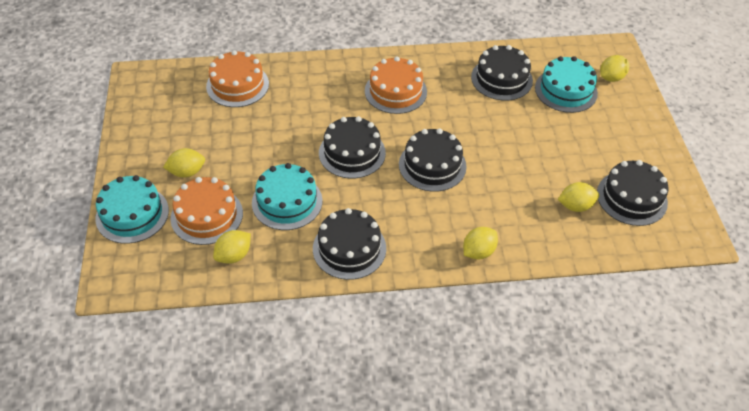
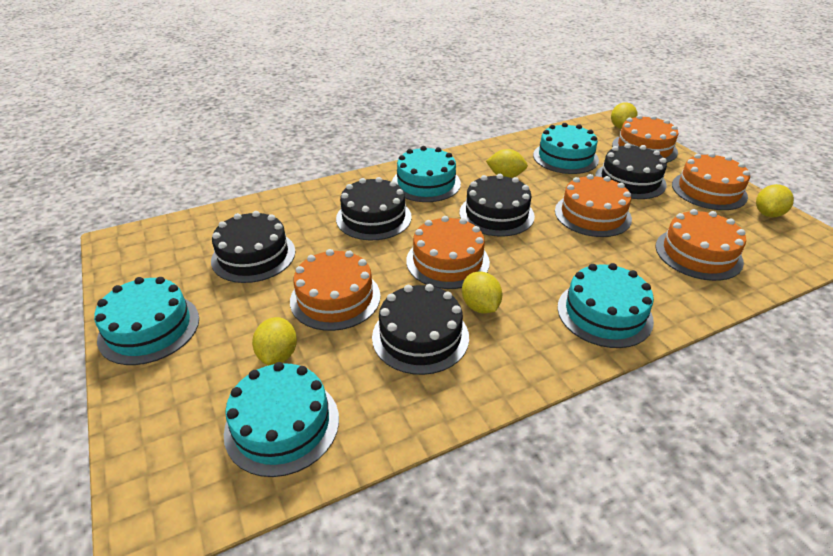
orange cake: 3 -> 6
turquoise cake: 3 -> 5

